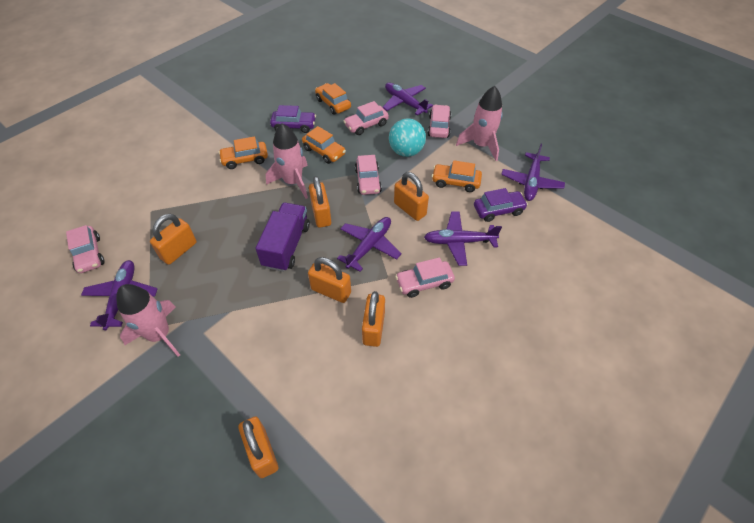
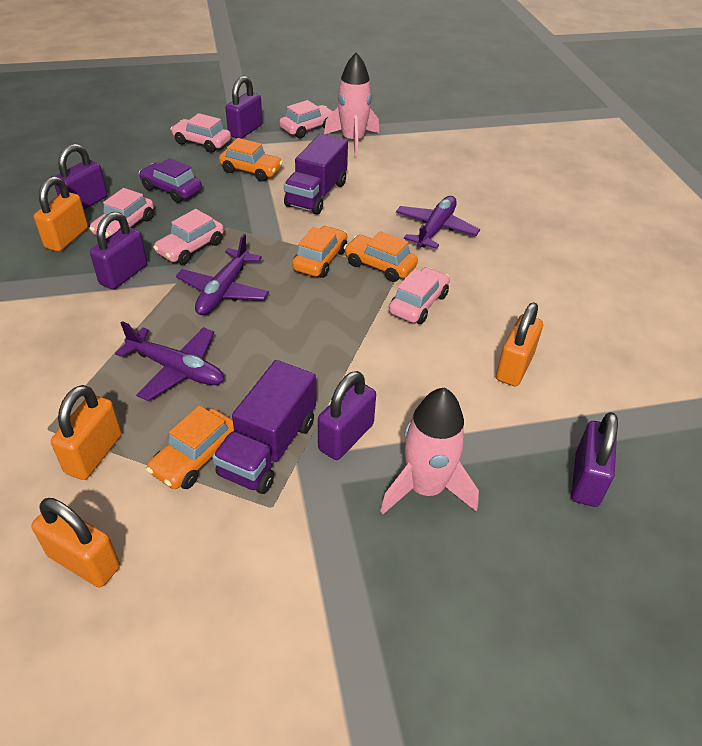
orange padlock: 6 -> 4
pink rocket: 3 -> 2
purple car: 2 -> 1
purple padlock: 0 -> 5
purple plane: 5 -> 3
purple truck: 1 -> 2
turquoise ball: 1 -> 0

